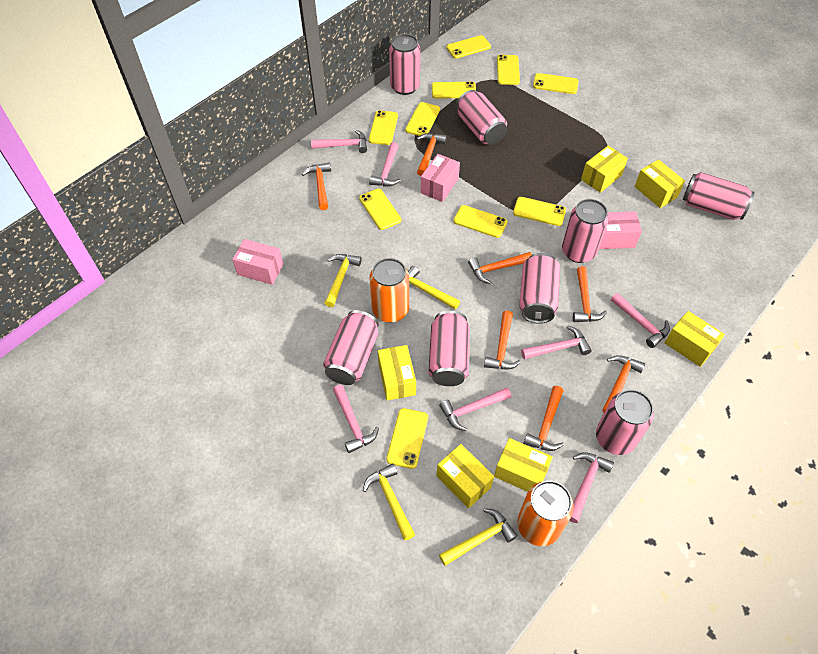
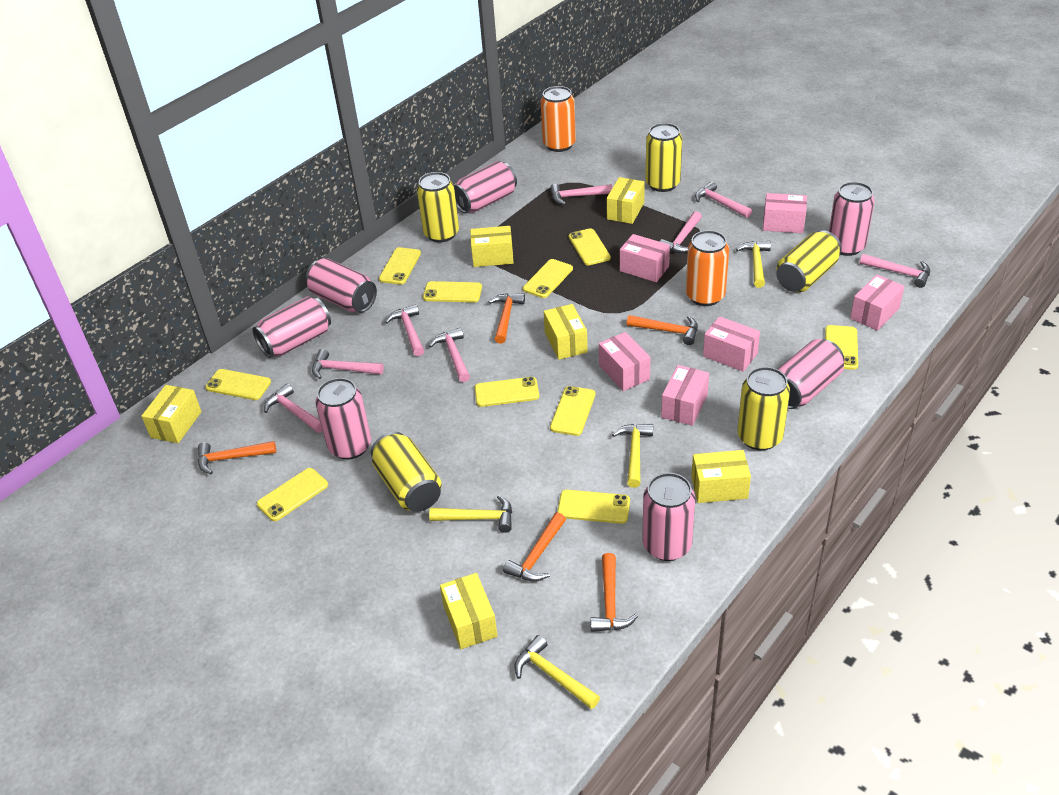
orange hammer: 7 -> 5
pink box: 3 -> 6
pink can: 8 -> 7
pink hammer: 7 -> 8
yellow can: 0 -> 5

